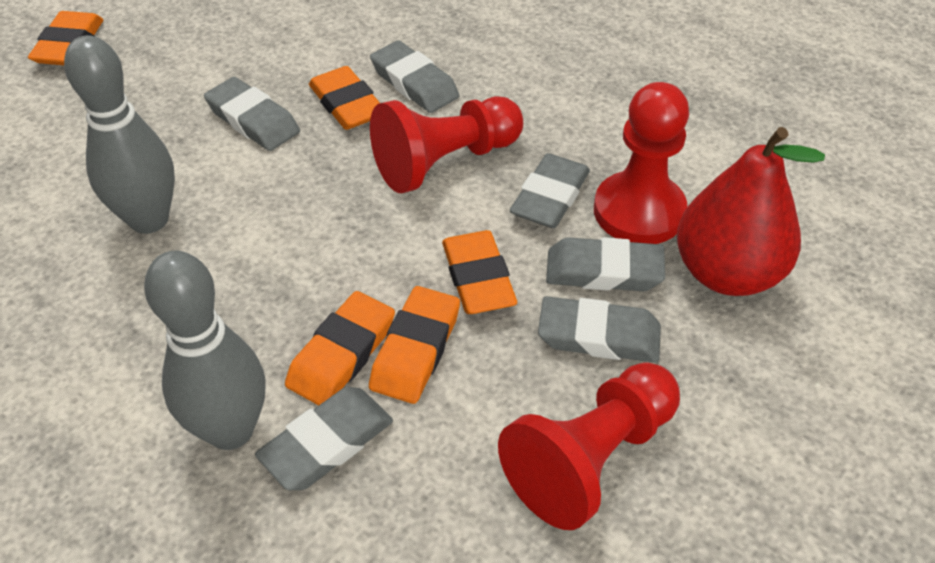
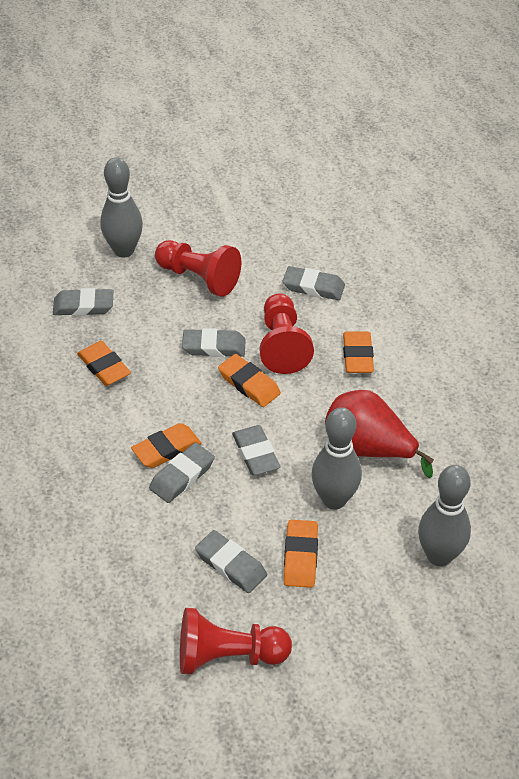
grey bowling pin: 2 -> 3

